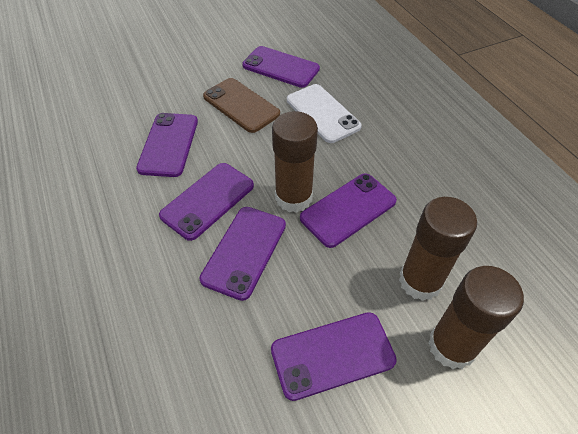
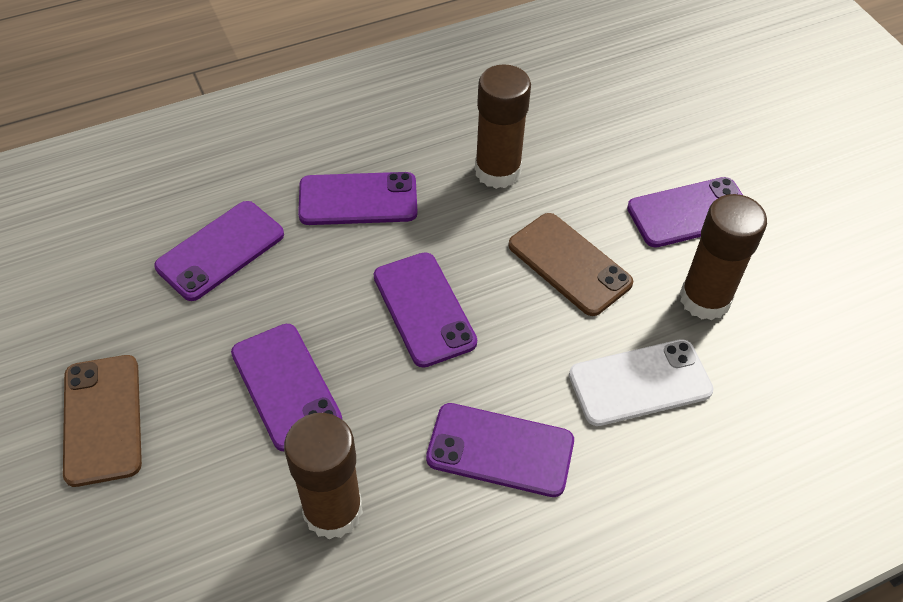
brown phone: 1 -> 2

